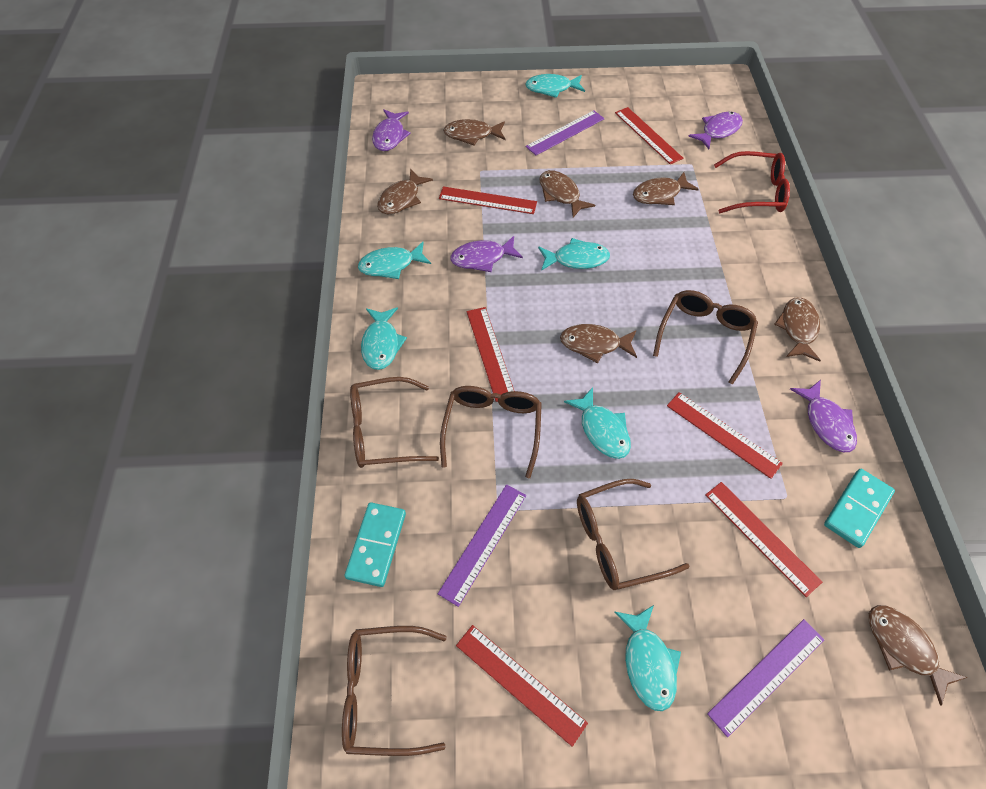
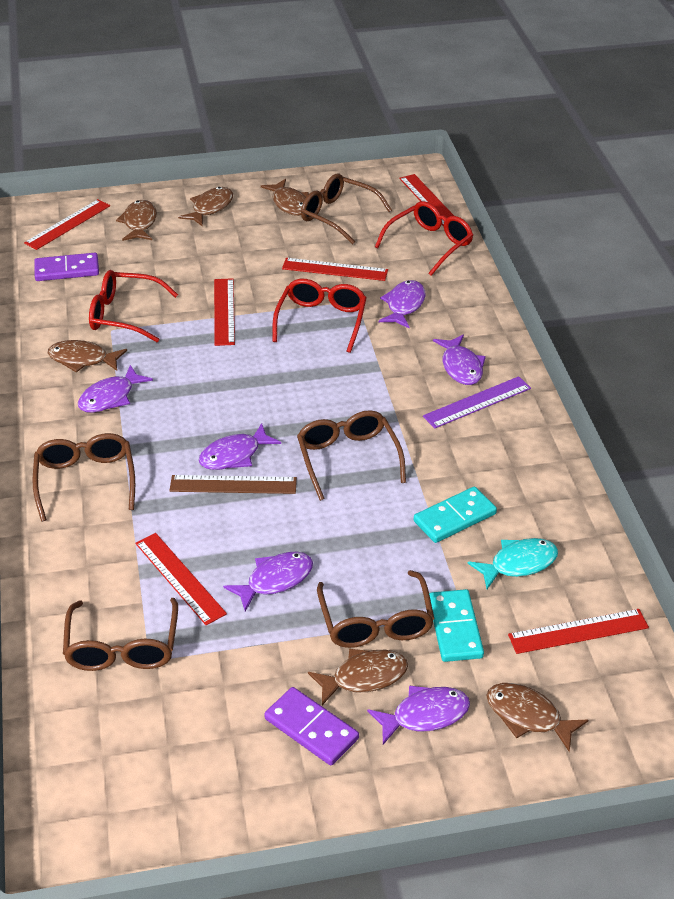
brown fish: 7 -> 6
brown ruler: 0 -> 1
purple domino: 0 -> 2
purple fish: 4 -> 6
purple ruler: 3 -> 1
red glasses: 1 -> 3
turquoise fish: 6 -> 1

